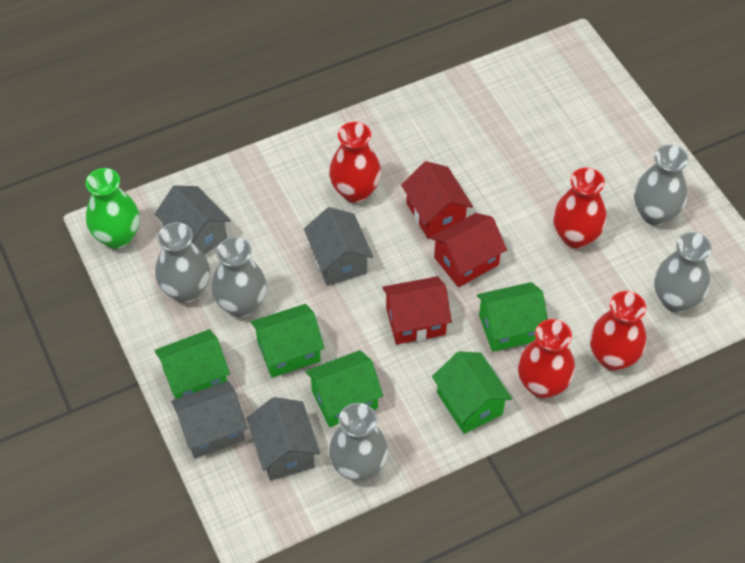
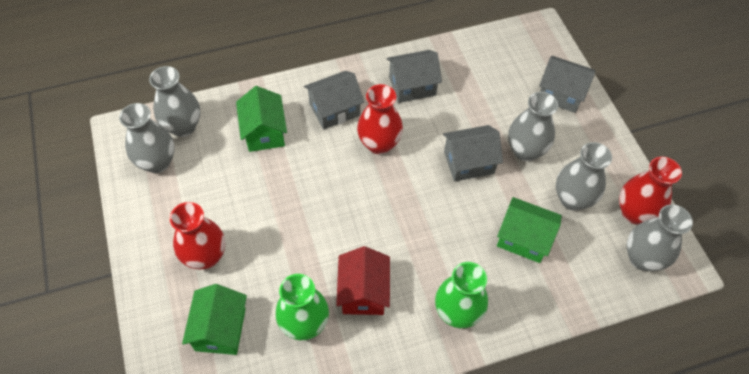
green house: 5 -> 3
green vase: 1 -> 2
red house: 3 -> 1
red vase: 4 -> 3

